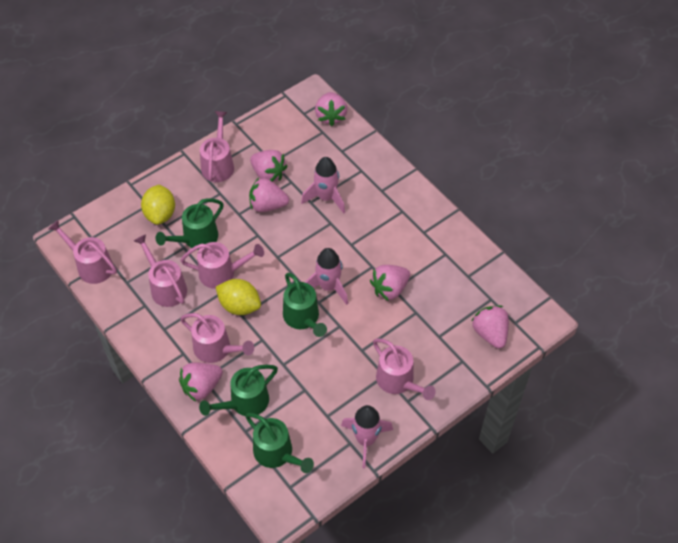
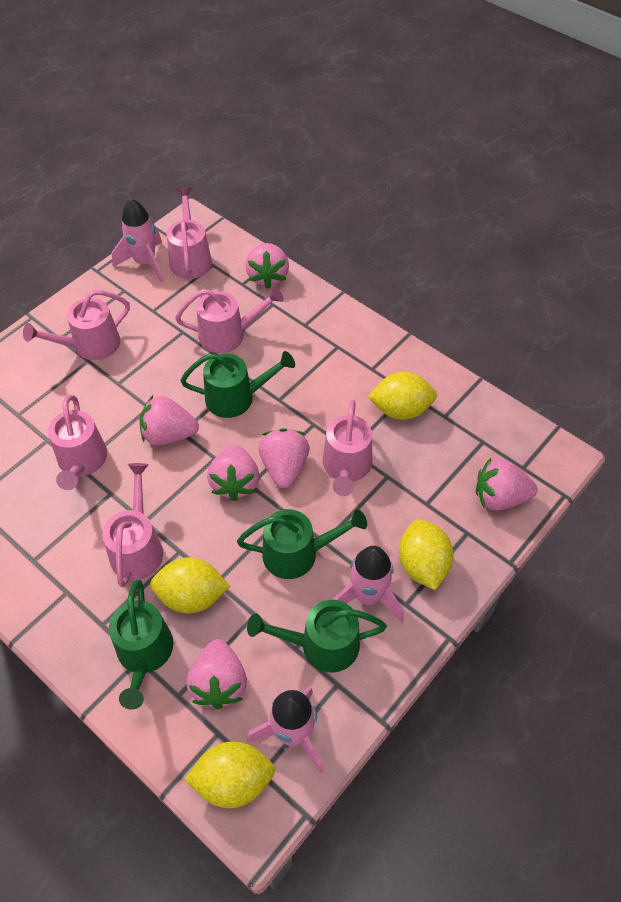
yellow lemon: 2 -> 4

